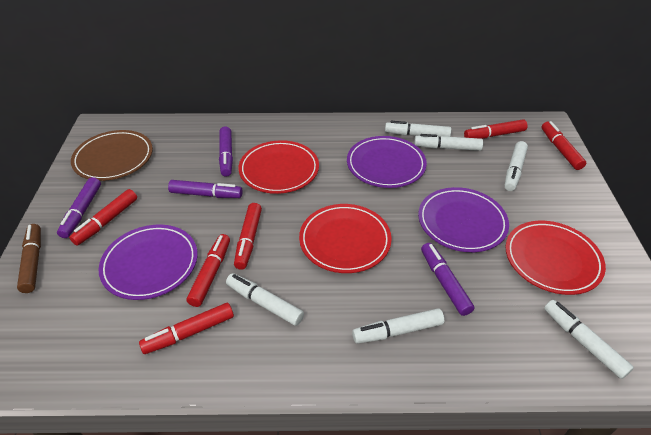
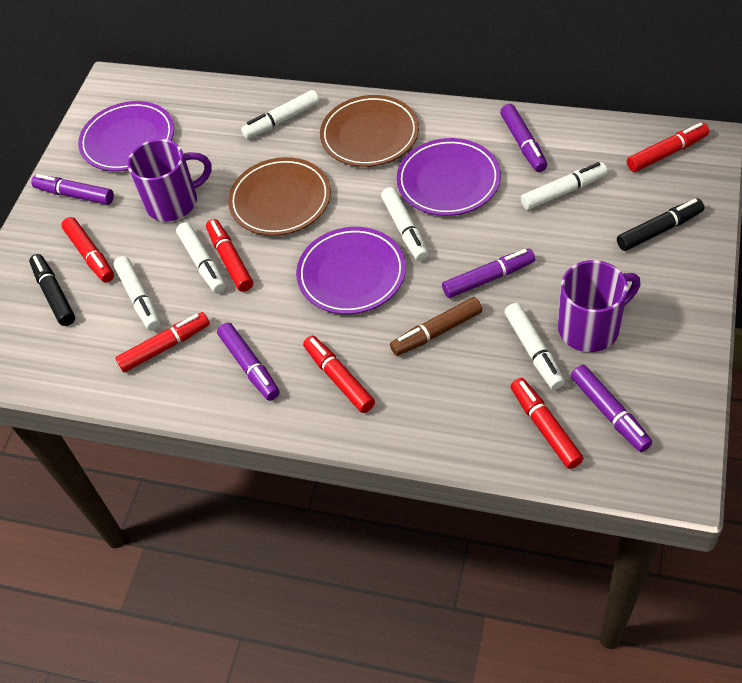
black marker: 0 -> 2
brown plate: 1 -> 2
purple marker: 4 -> 5
purple mug: 0 -> 2
red plate: 3 -> 0

